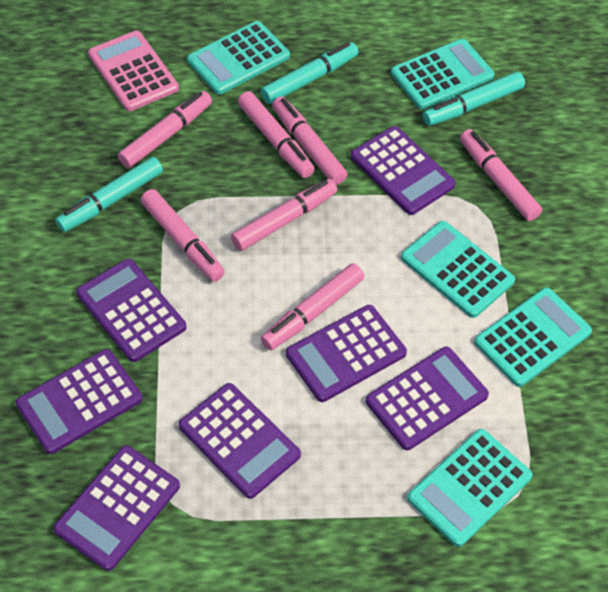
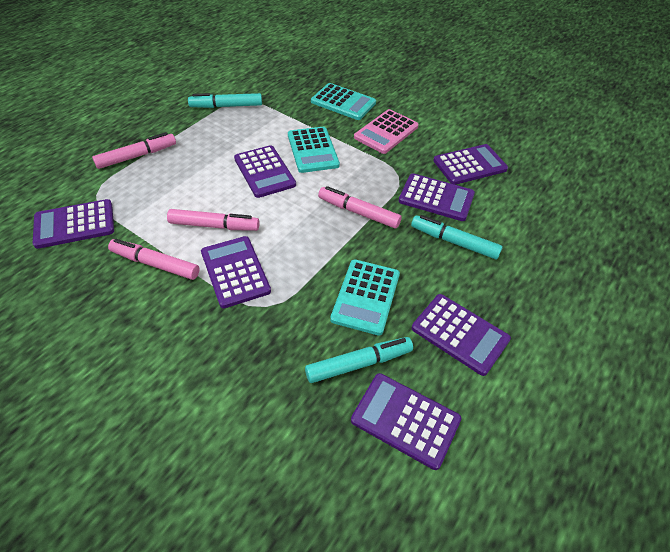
pink marker: 7 -> 4
turquoise calculator: 5 -> 3

